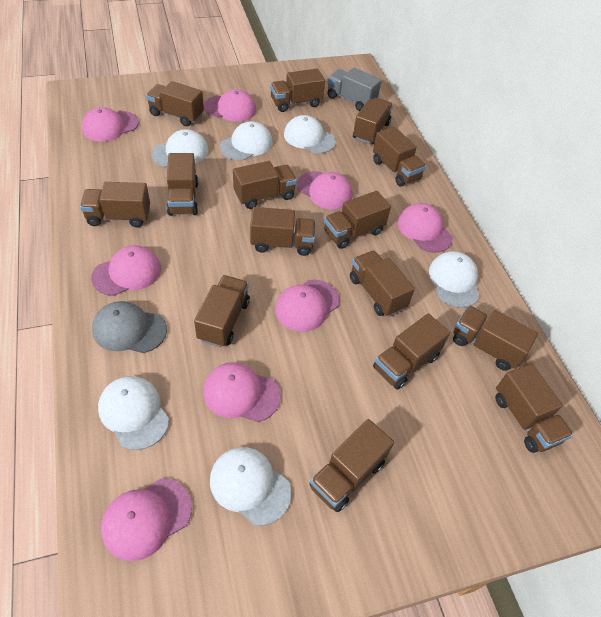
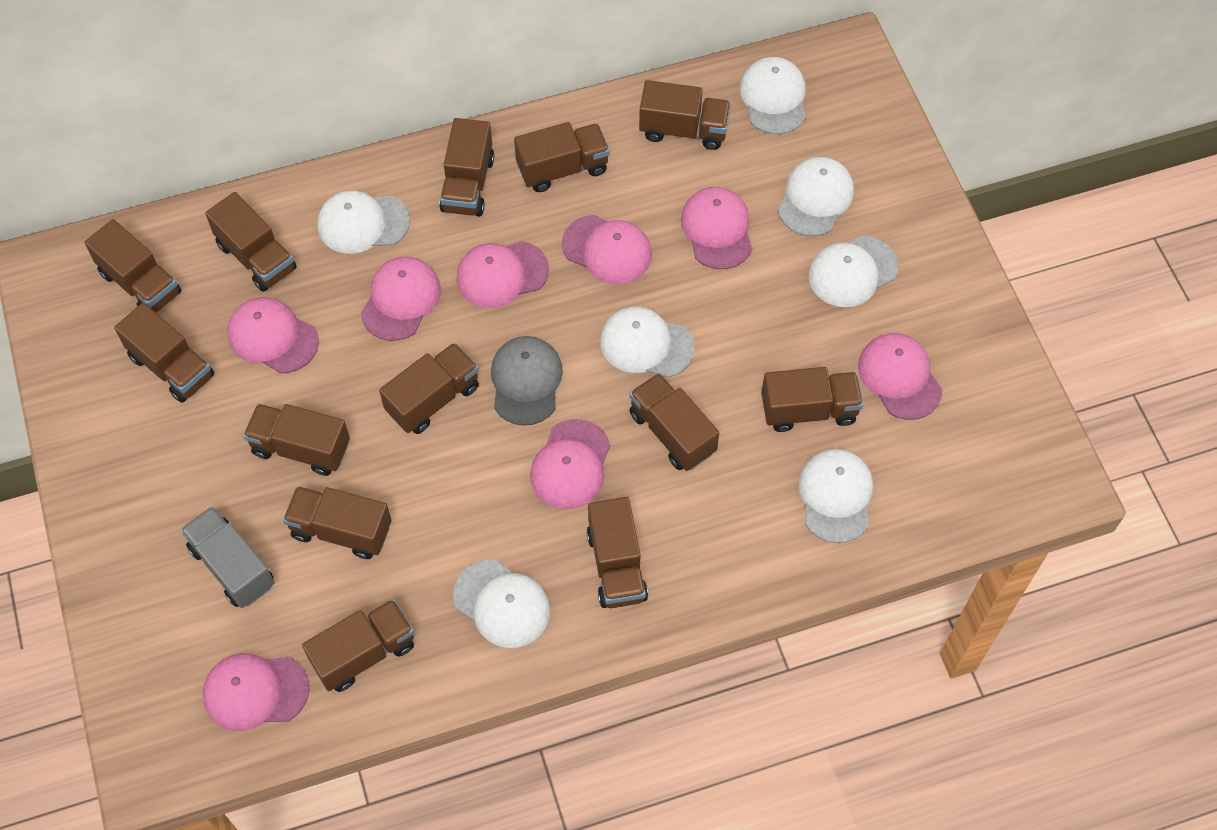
brown truck: 15 -> 13
white cap: 6 -> 7

